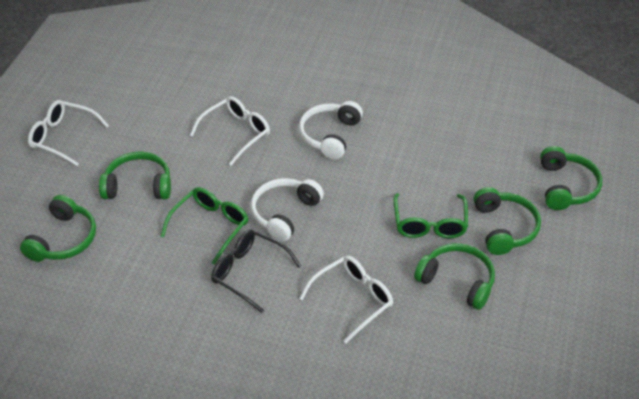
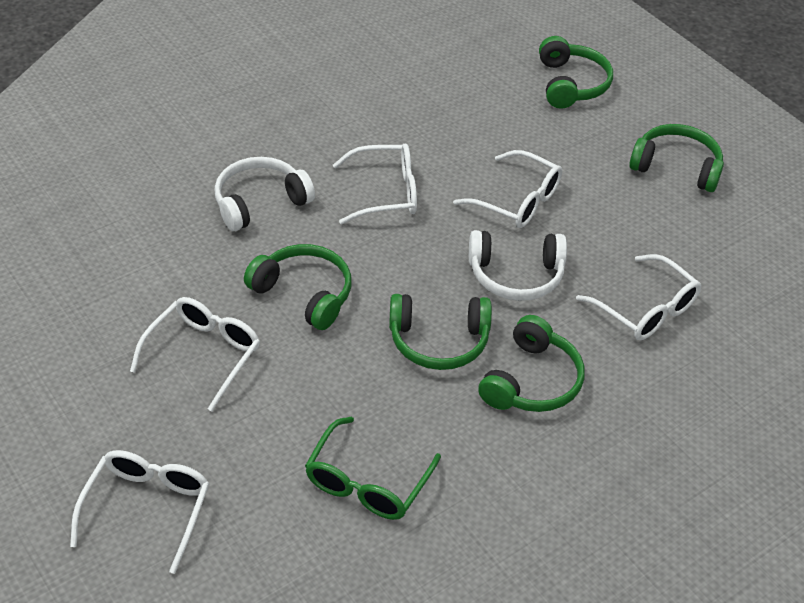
black glasses: 1 -> 0
green glasses: 2 -> 1
white glasses: 3 -> 5

